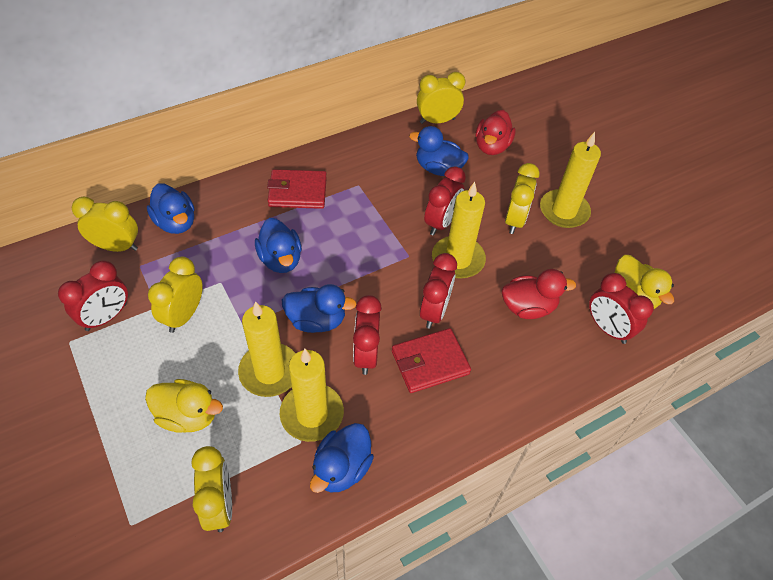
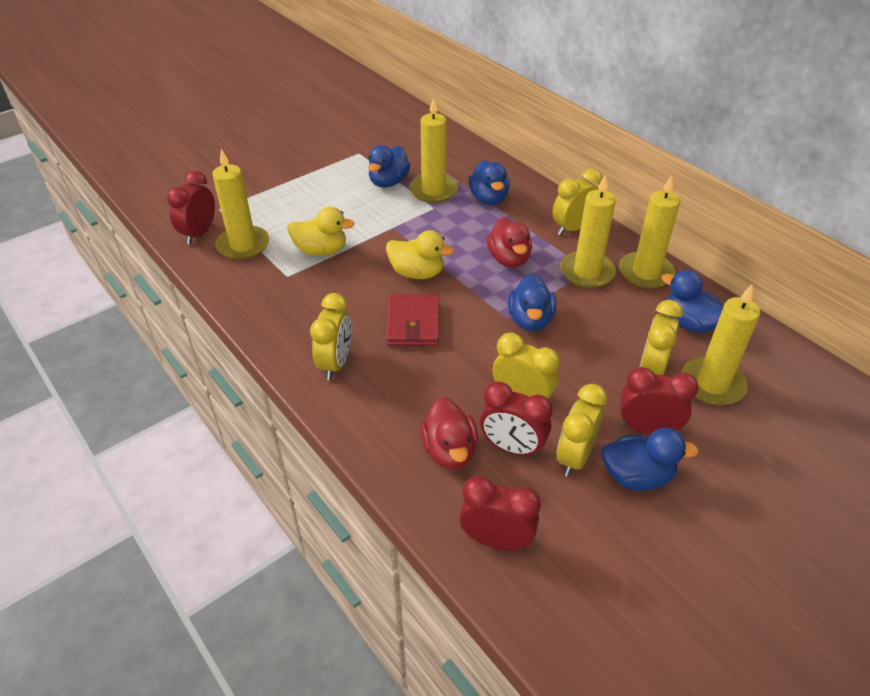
red clock: 5 -> 4
red wallet: 2 -> 1
yellow candle: 4 -> 5

